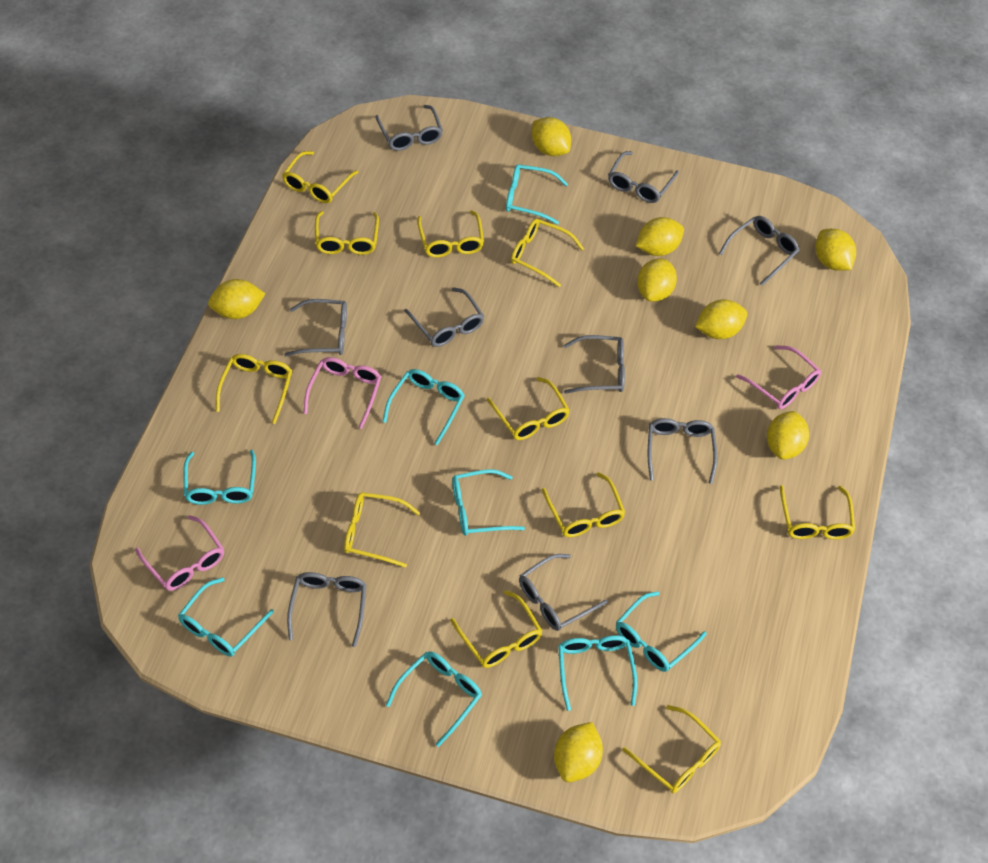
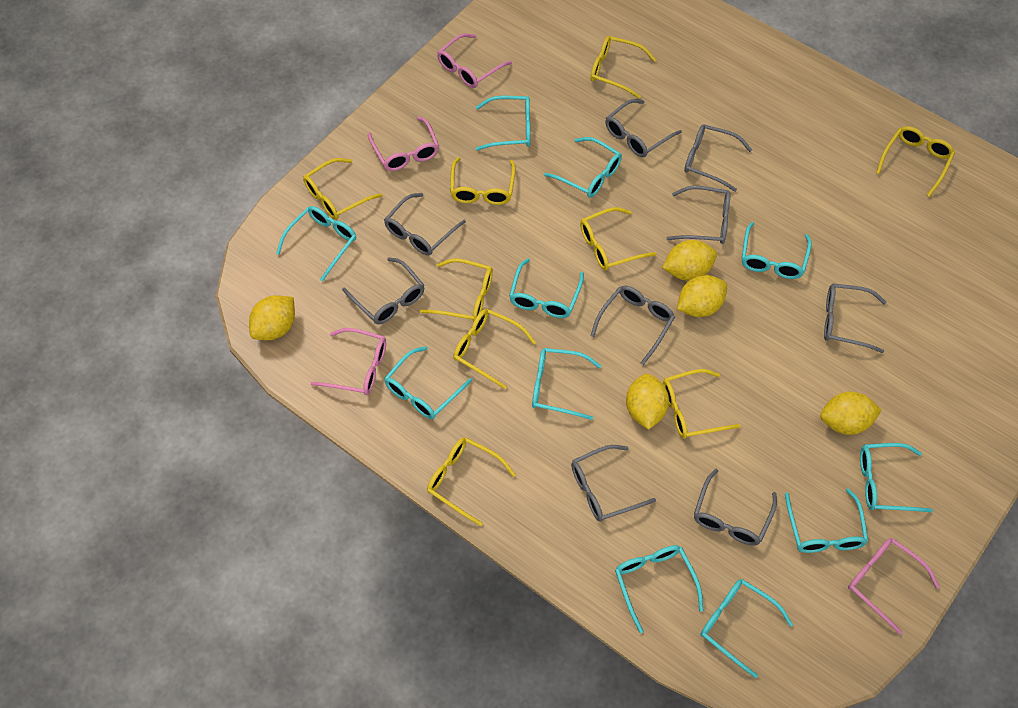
pink glasses: 3 -> 4
turquoise glasses: 8 -> 11
yellow glasses: 11 -> 9
yellow lemon: 8 -> 5

